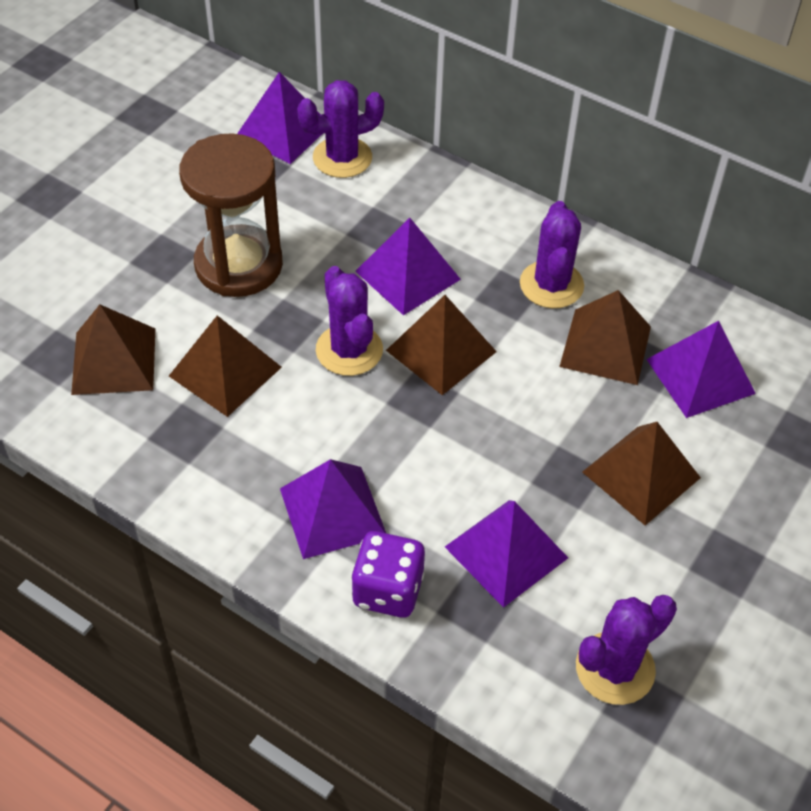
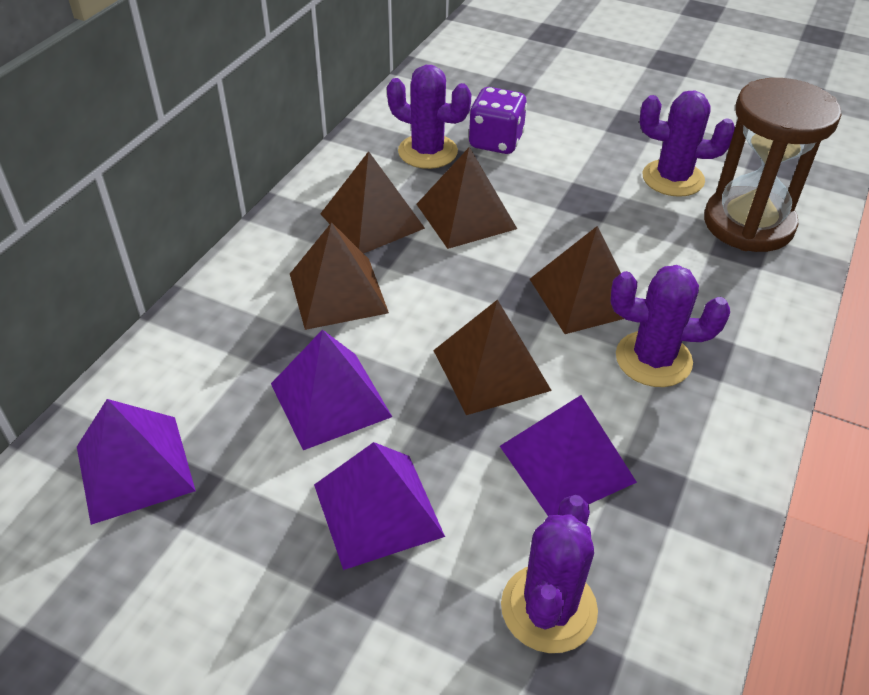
purple pyramid: 5 -> 4

